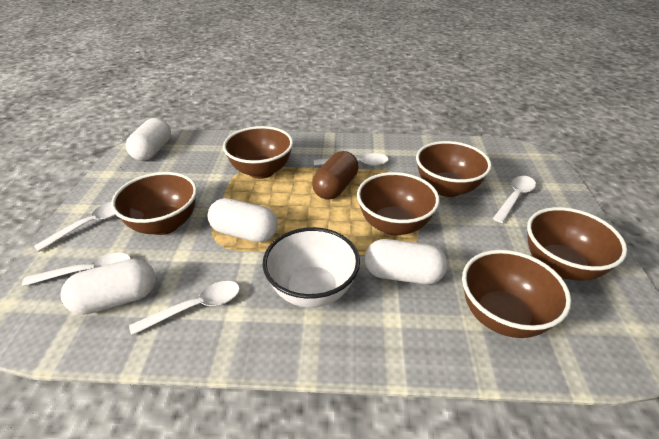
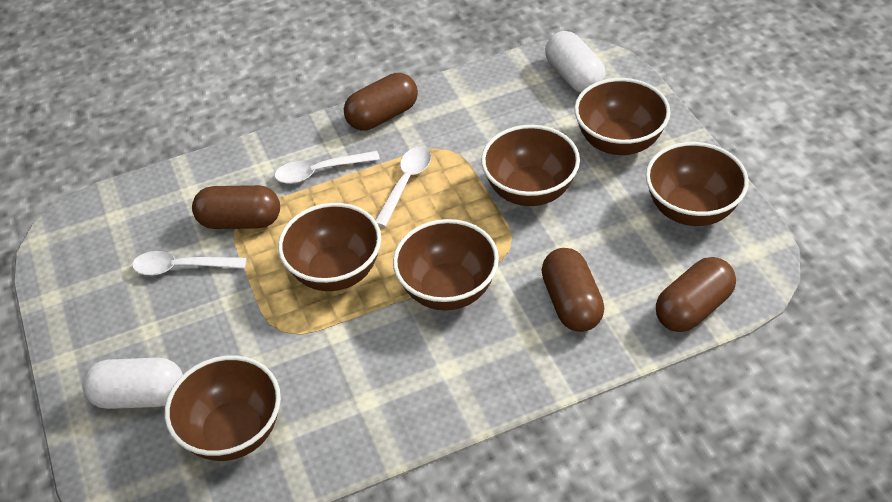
brown capsule: 1 -> 4
white bowl: 1 -> 0
white capsule: 4 -> 2
white spoon: 5 -> 3

